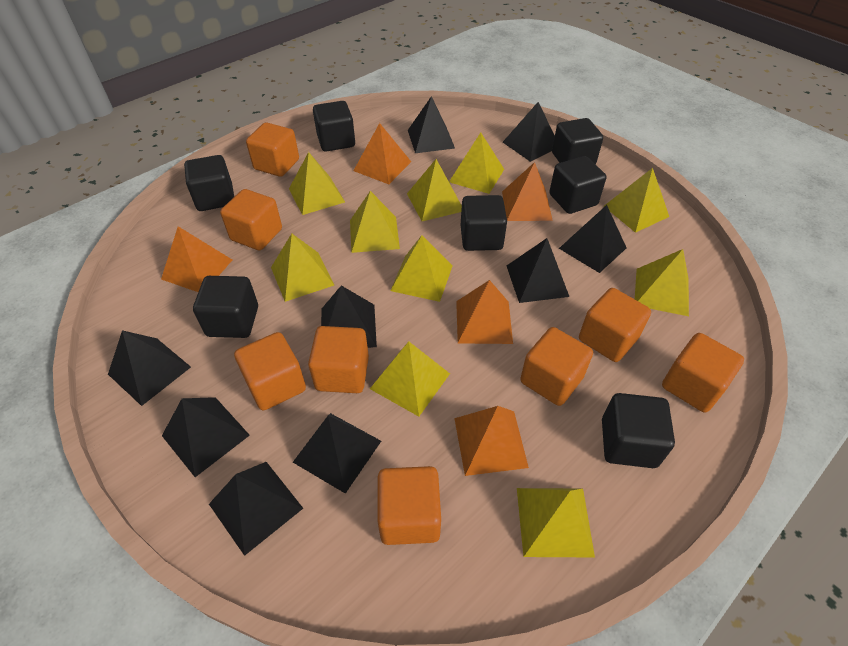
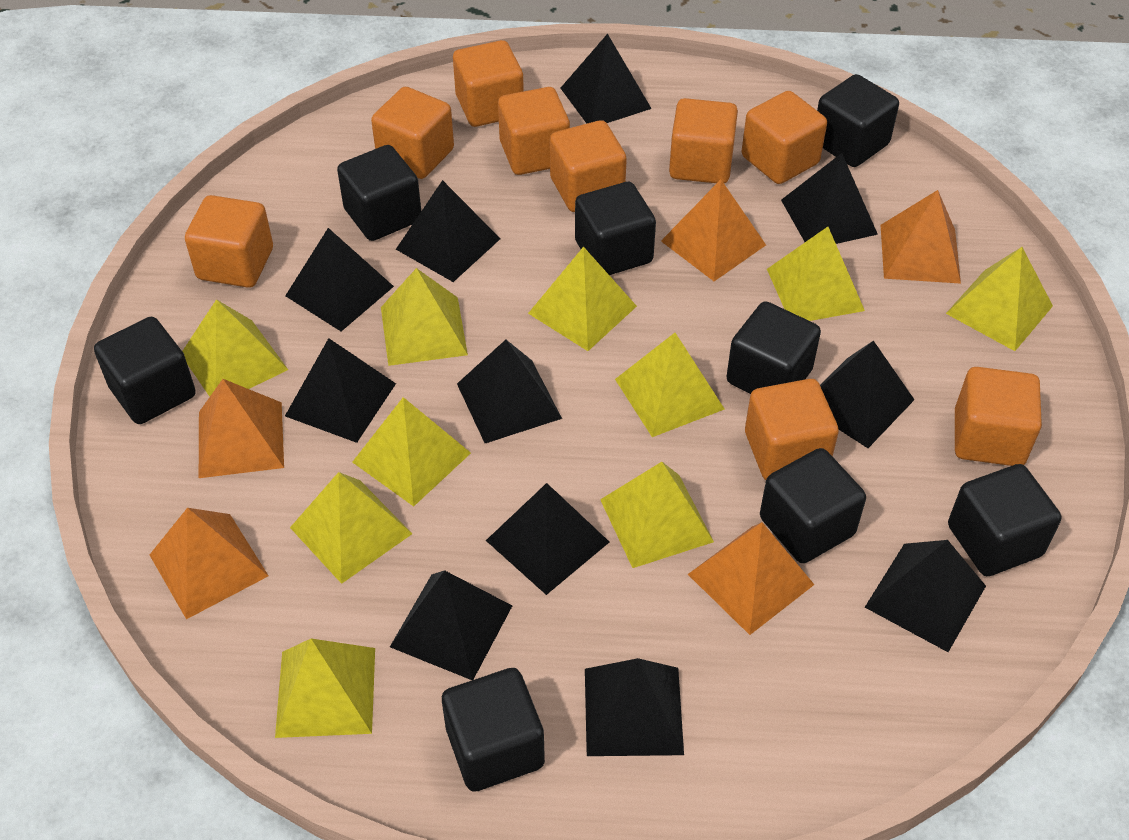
black cube: 7 -> 8
black pyramid: 9 -> 11
orange cube: 8 -> 9

